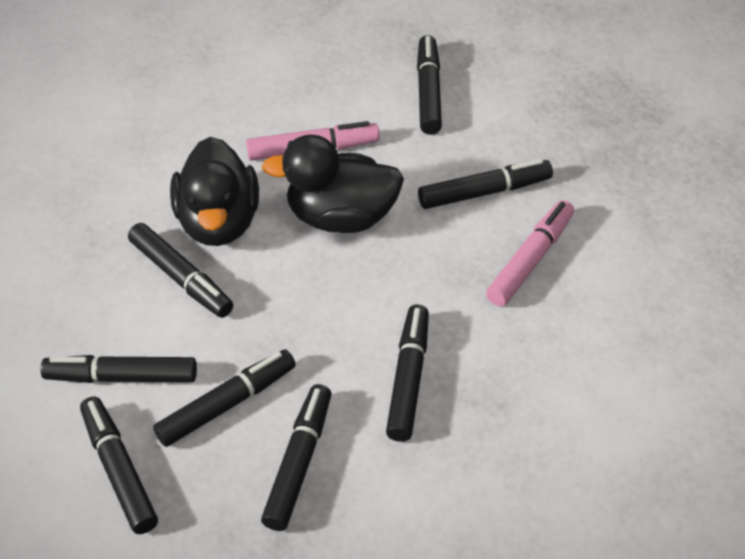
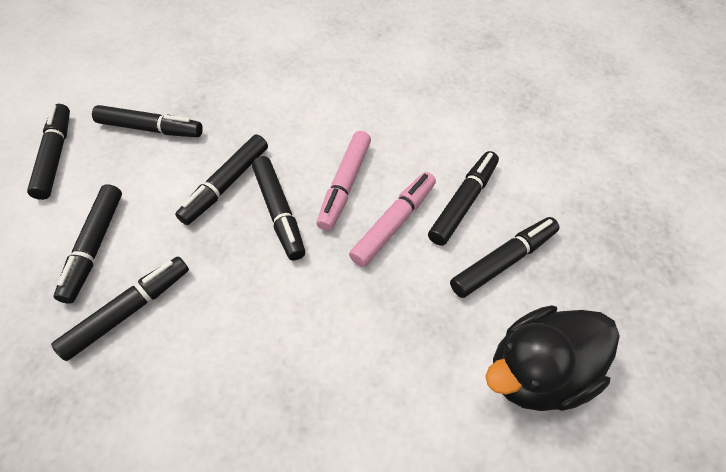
black duck: 2 -> 1

